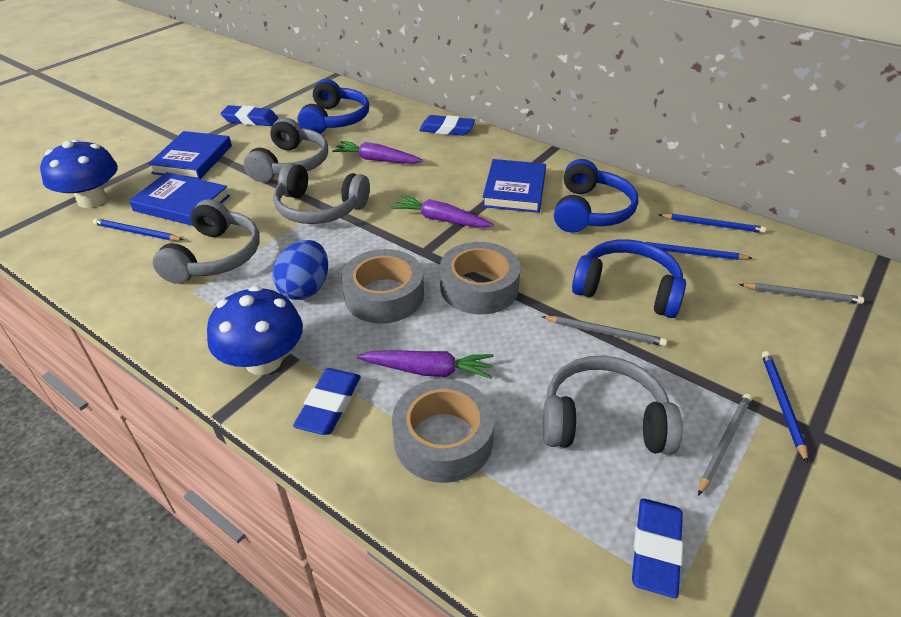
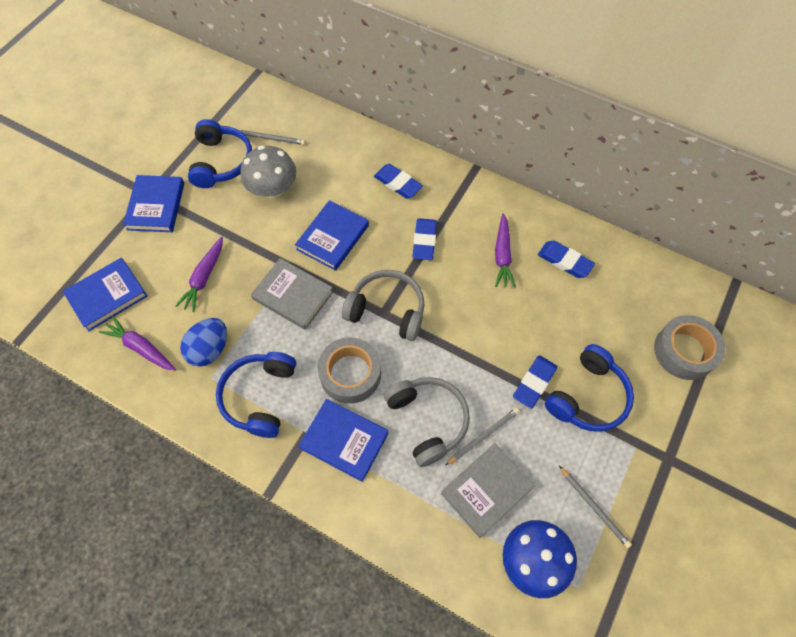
blue book: 3 -> 4
blue mushroom: 2 -> 1
blue pencil: 4 -> 0
grey book: 0 -> 2
grey headphones: 4 -> 2
grey mushroom: 0 -> 1
grey tape: 3 -> 2

